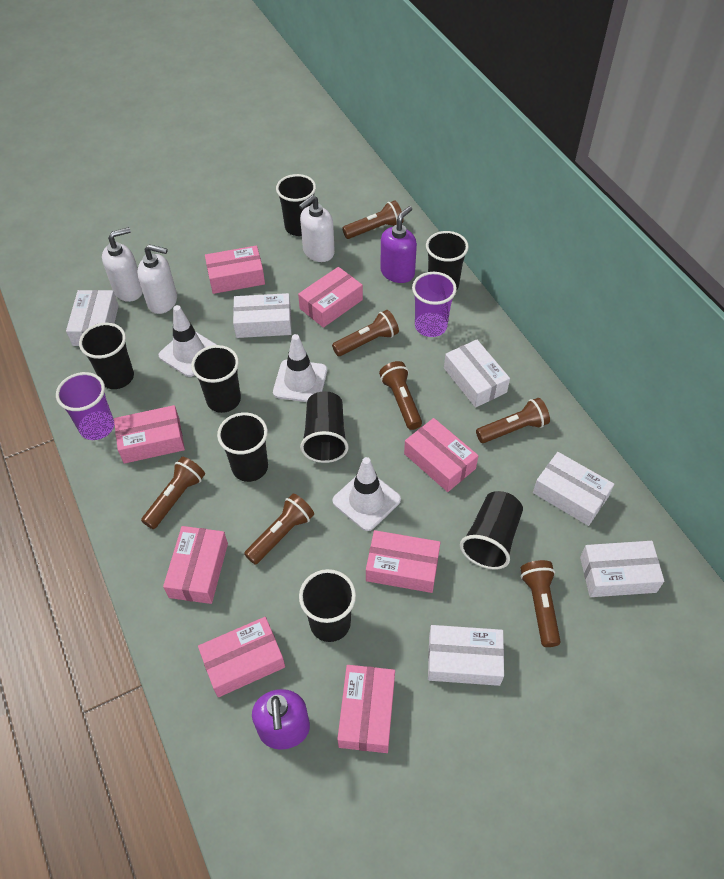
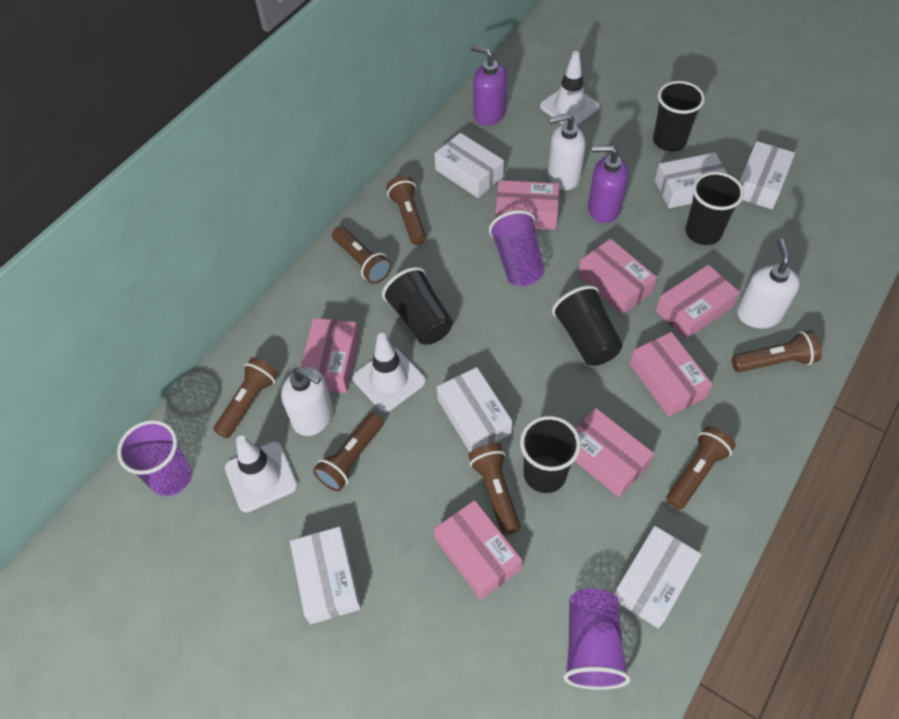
black cup: 8 -> 5
pink box: 8 -> 7
purple cup: 2 -> 3

